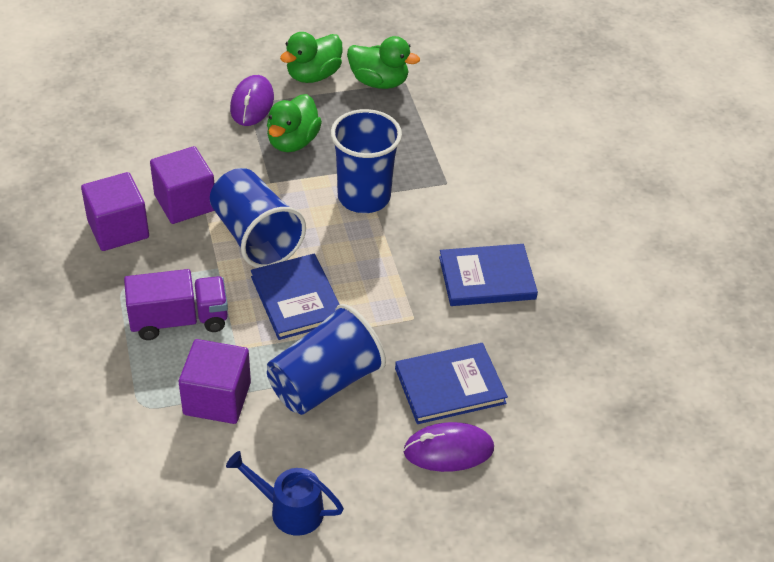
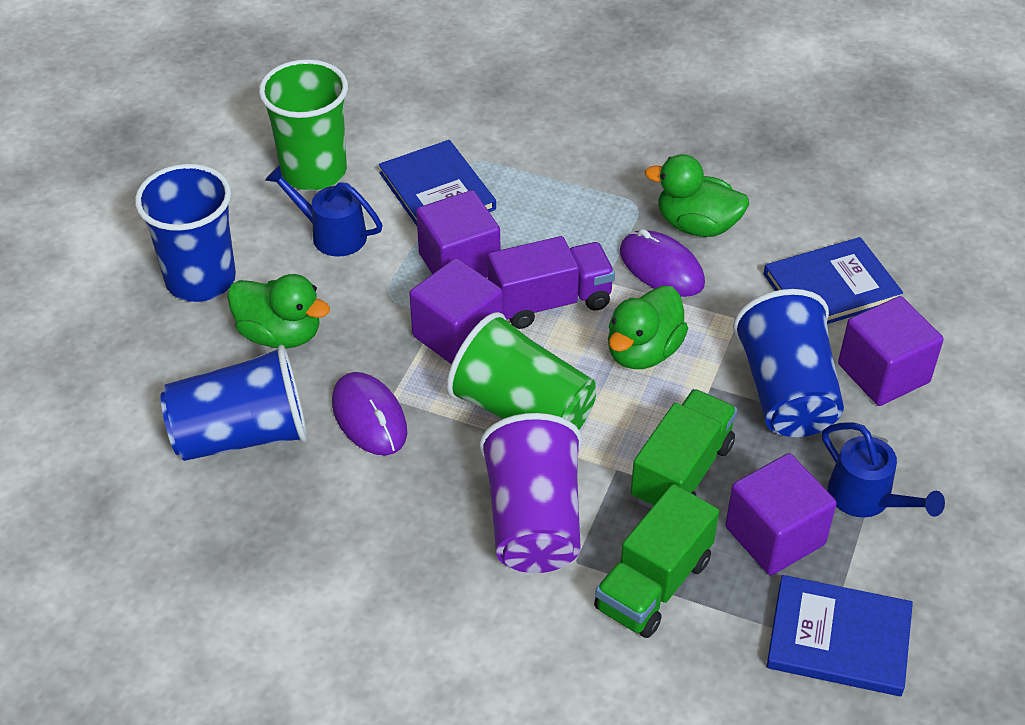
blue watering can: 1 -> 2
green cup: 0 -> 2
green truck: 0 -> 2
purple cube: 3 -> 4
purple cup: 0 -> 1

